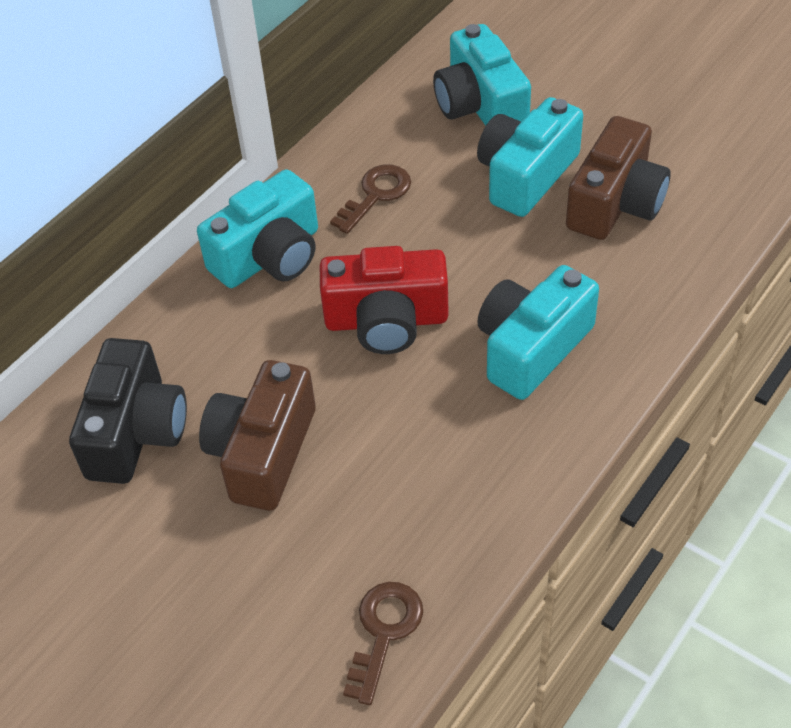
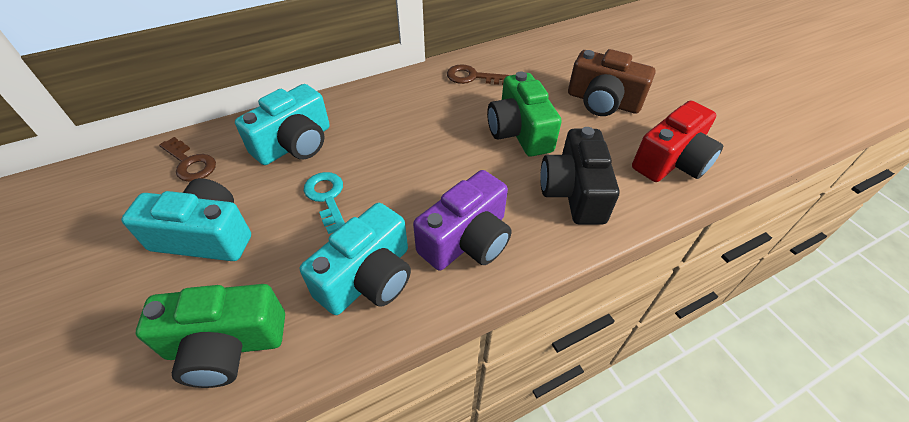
brown camera: 2 -> 1
green camera: 0 -> 2
purple camera: 0 -> 1
turquoise camera: 4 -> 3
turquoise key: 0 -> 1

